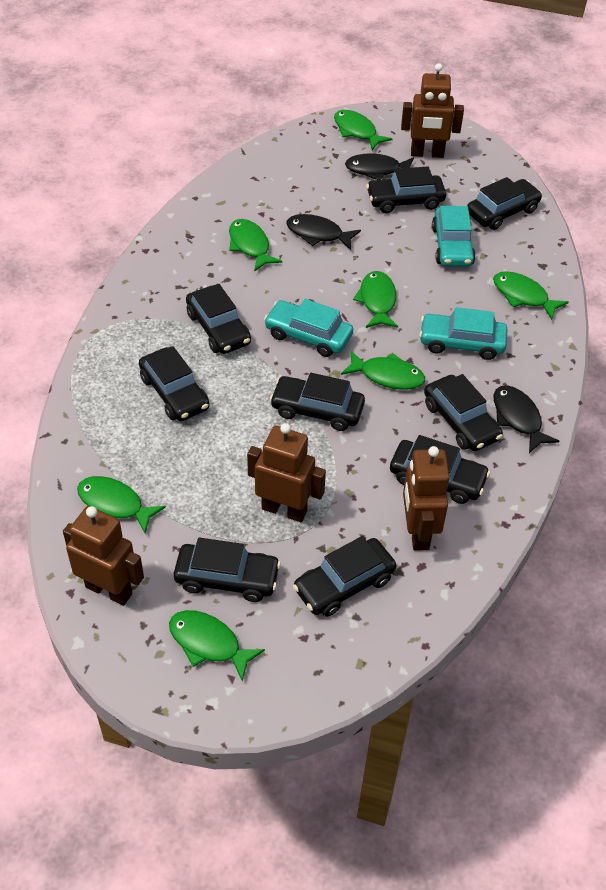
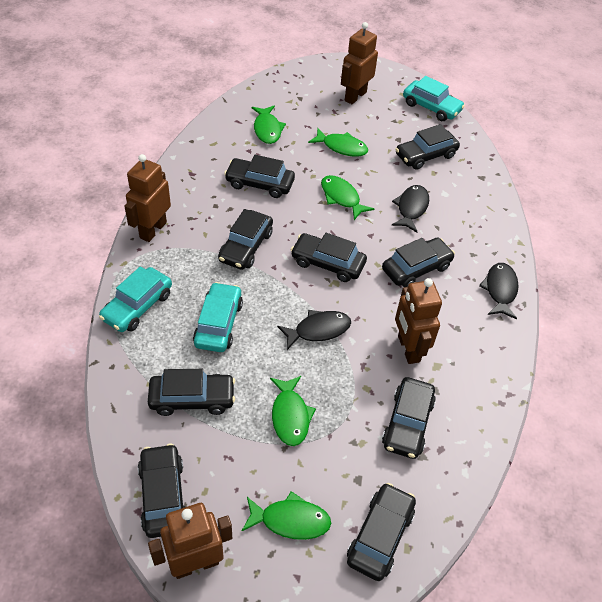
green fish: 7 -> 5

